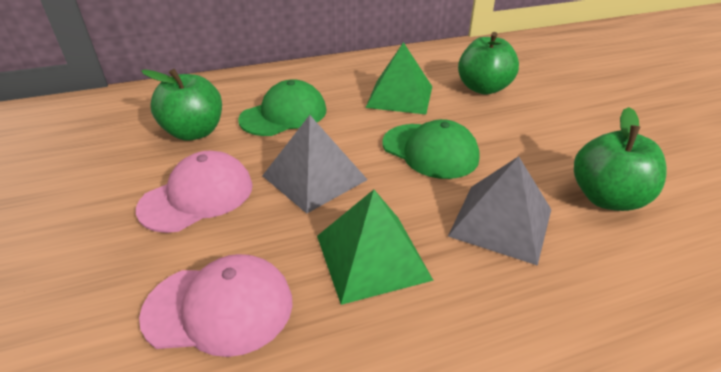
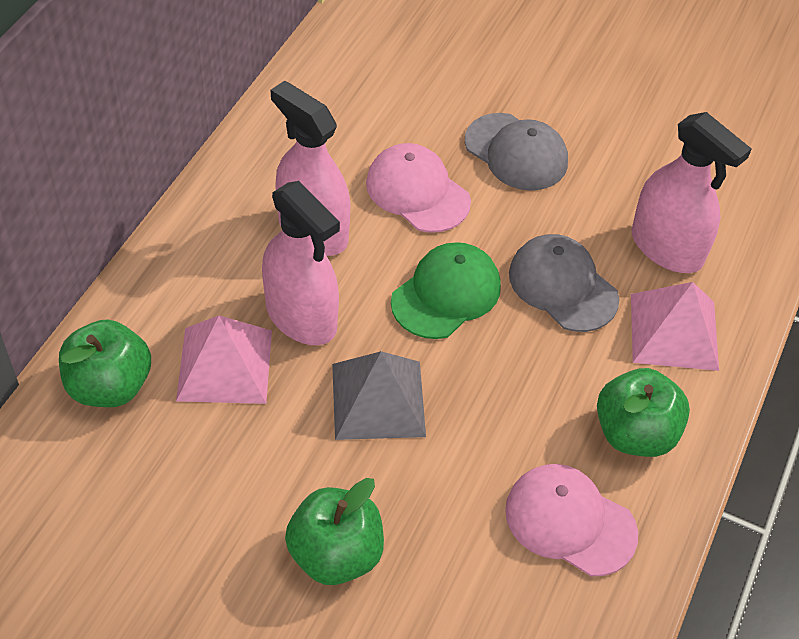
green cap: 2 -> 1
green pyramid: 2 -> 0
grey cap: 0 -> 2
grey pyramid: 2 -> 1
pink pyramid: 0 -> 2
pink spray bottle: 0 -> 3

